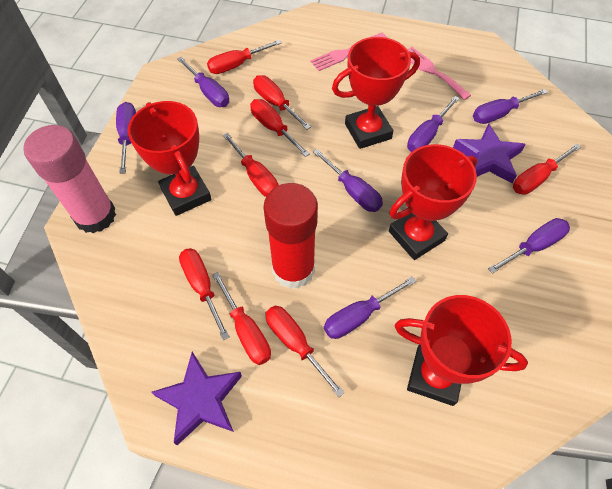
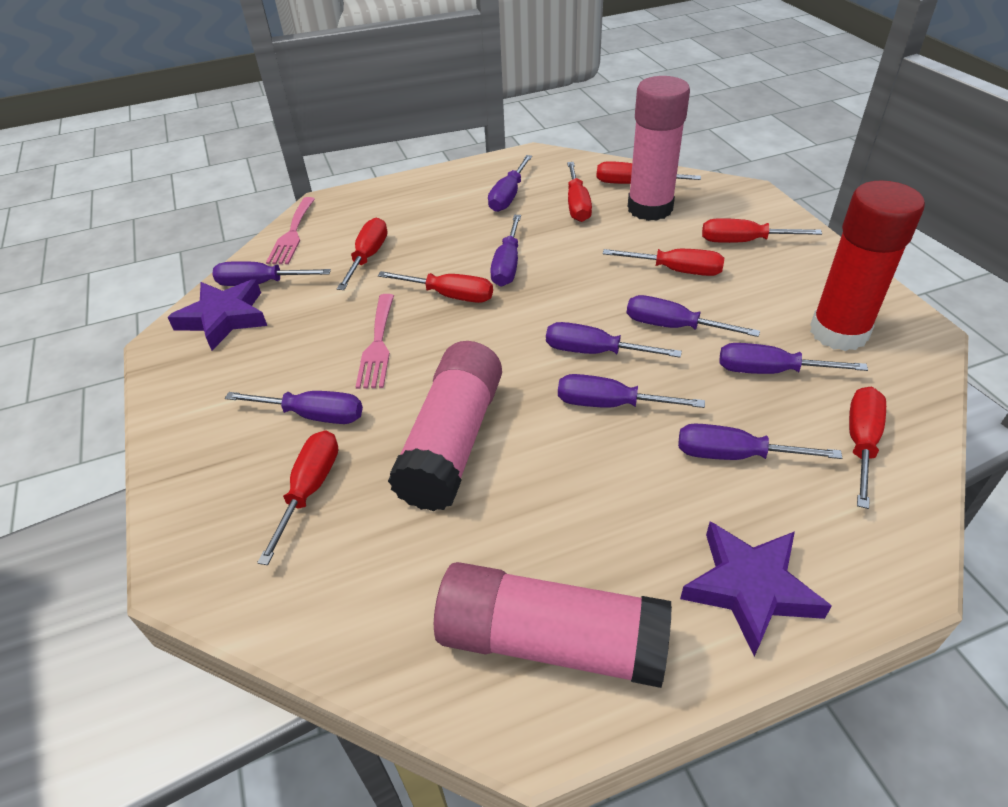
pink glue stick: 1 -> 3
purple screwdriver: 7 -> 9
red trophy: 4 -> 0

